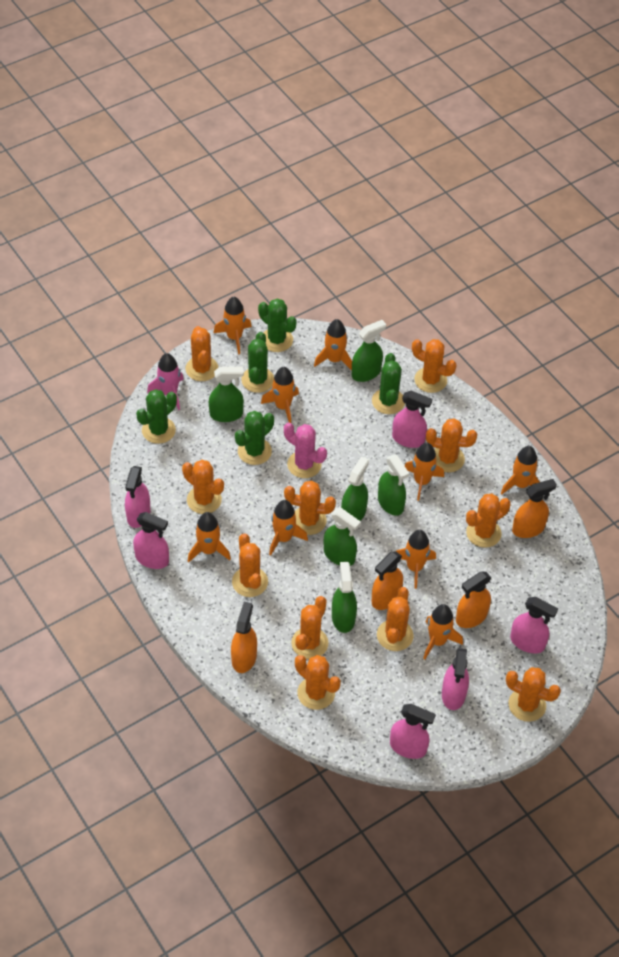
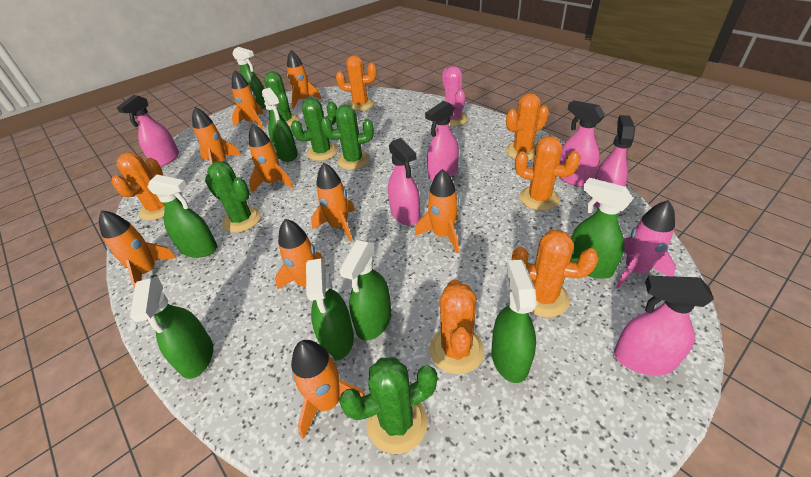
green spray bottle: 6 -> 8
orange cactus: 11 -> 6
orange spray bottle: 4 -> 0

